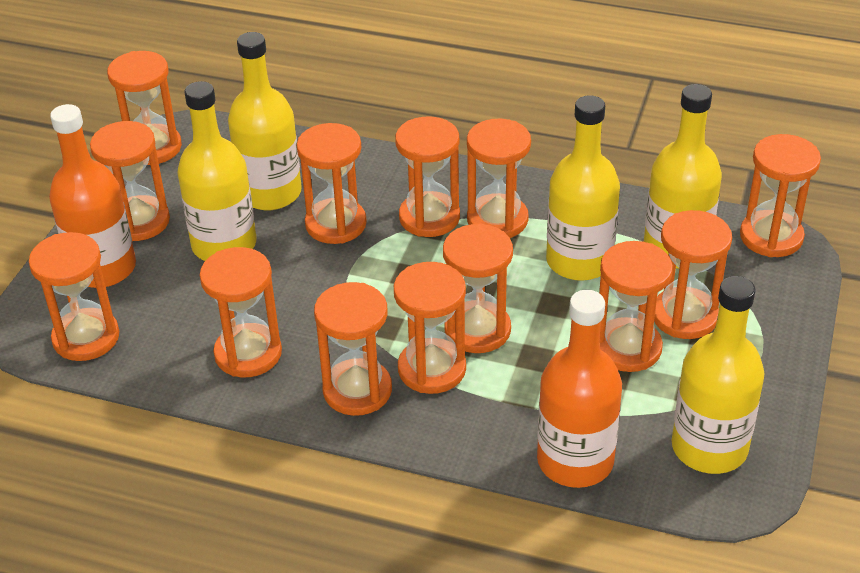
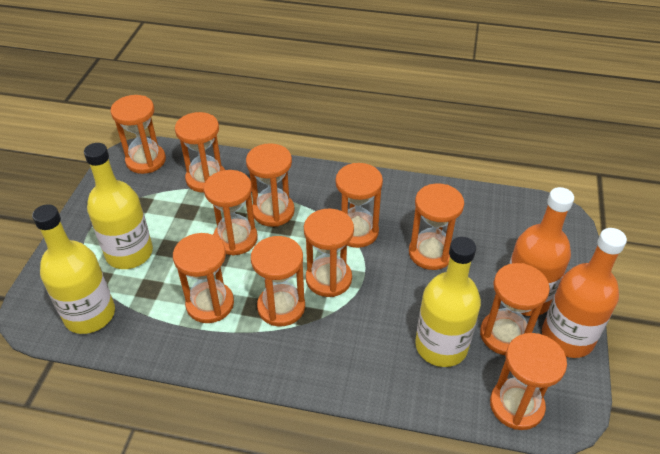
orange hourglass: 13 -> 11
yellow bottle: 5 -> 3

